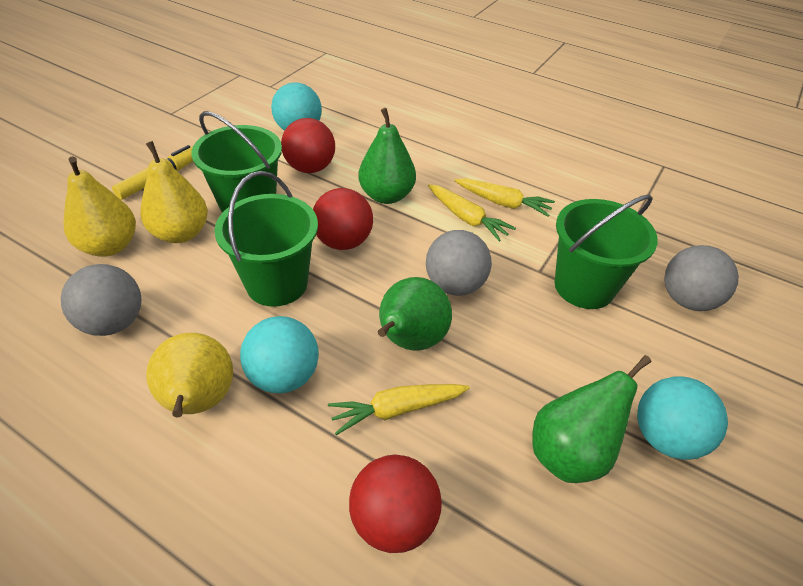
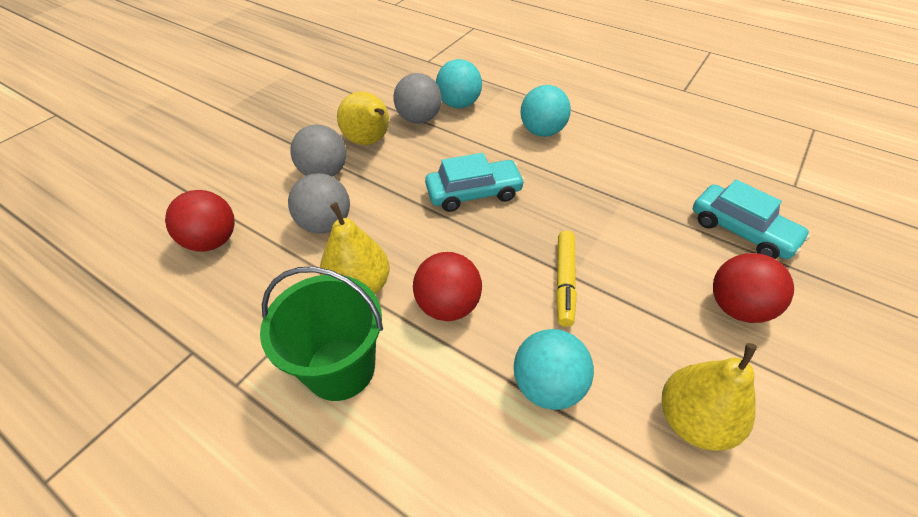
green bucket: 3 -> 1
green pear: 3 -> 0
turquoise car: 0 -> 2
yellow carrot: 3 -> 0

